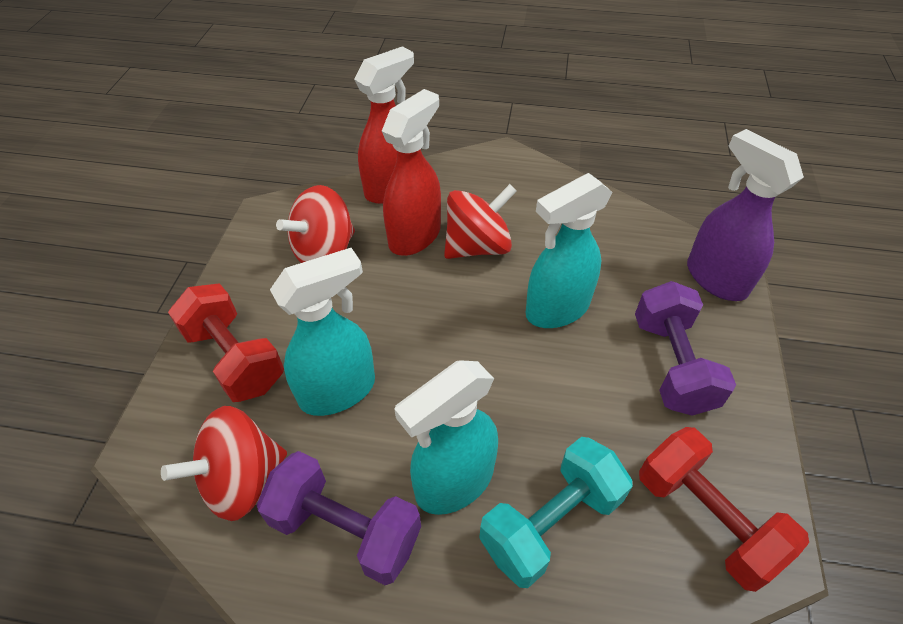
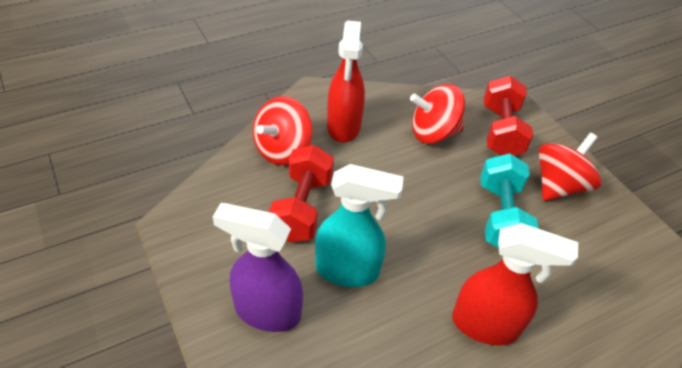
purple dumbbell: 2 -> 0
turquoise spray bottle: 3 -> 1

